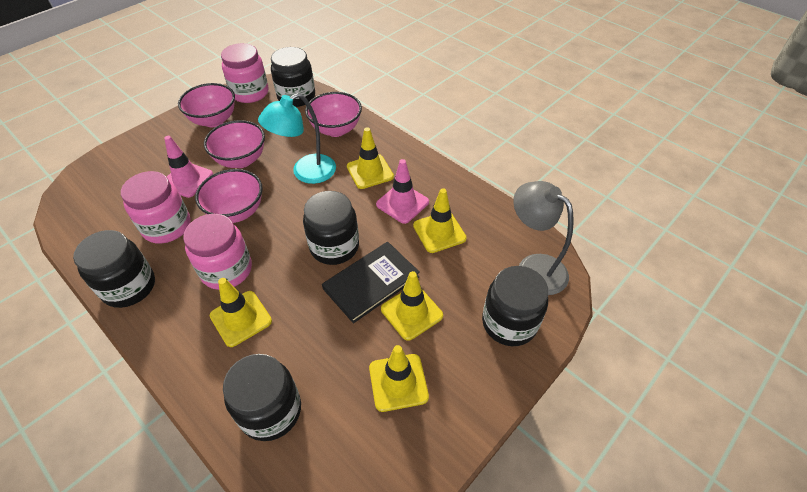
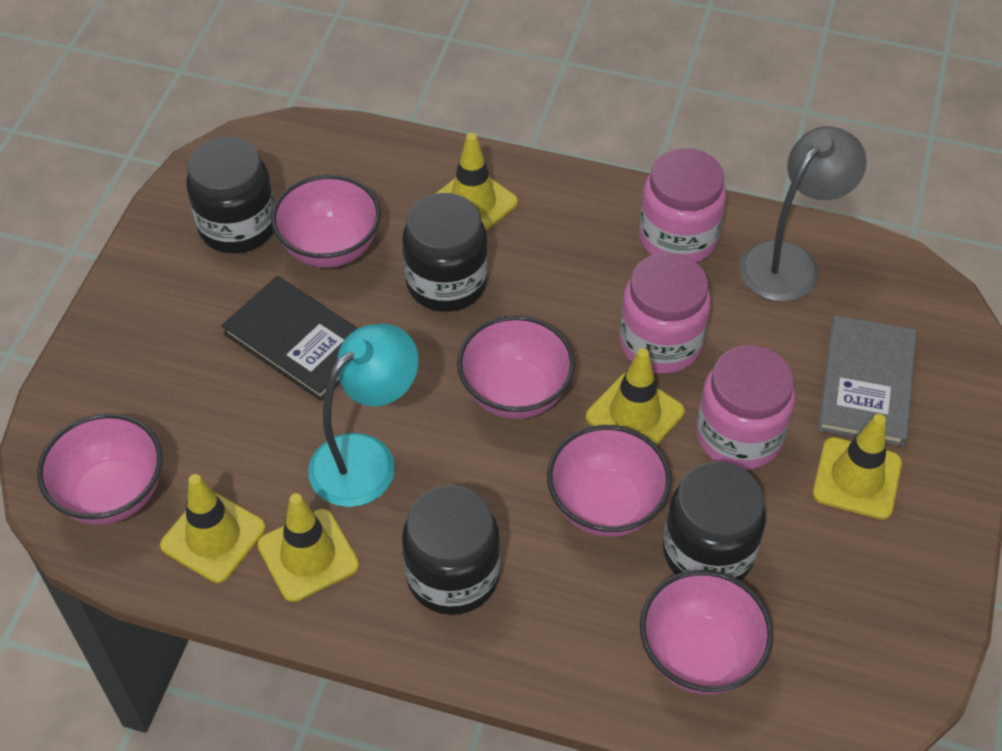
black jar: 5 -> 4
grey book: 0 -> 1
pink bowl: 4 -> 5
pink traffic cone: 2 -> 0

